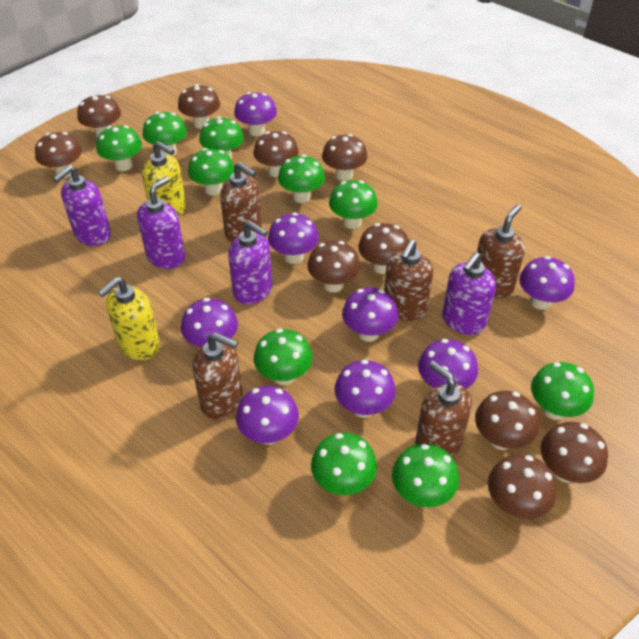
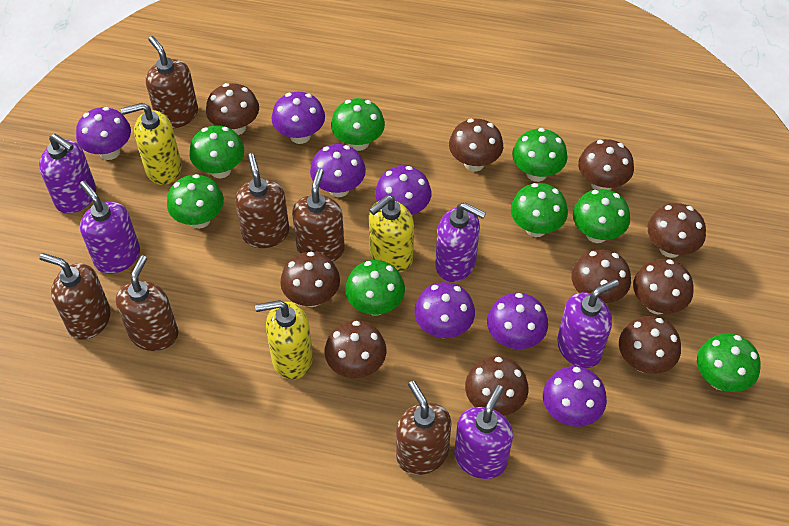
brown soap dispenser: 5 -> 6
green mushroom: 10 -> 8
purple mushroom: 8 -> 7
purple soap dispenser: 4 -> 5
yellow soap dispenser: 2 -> 3

